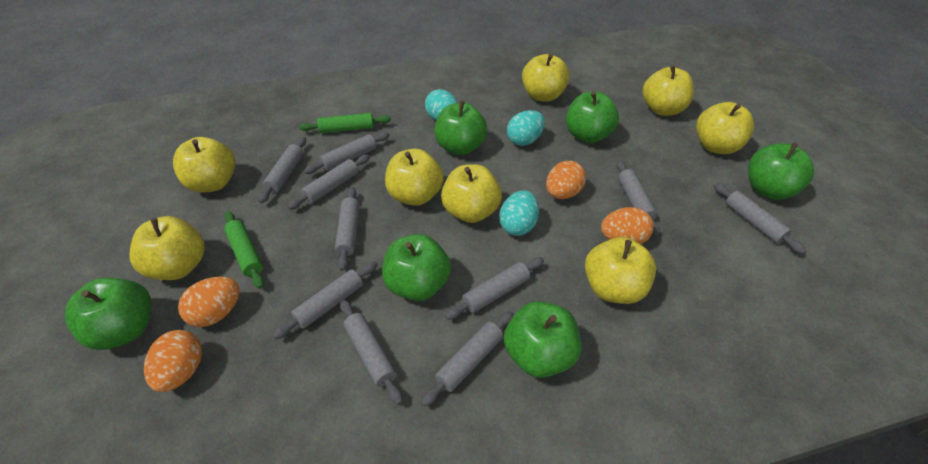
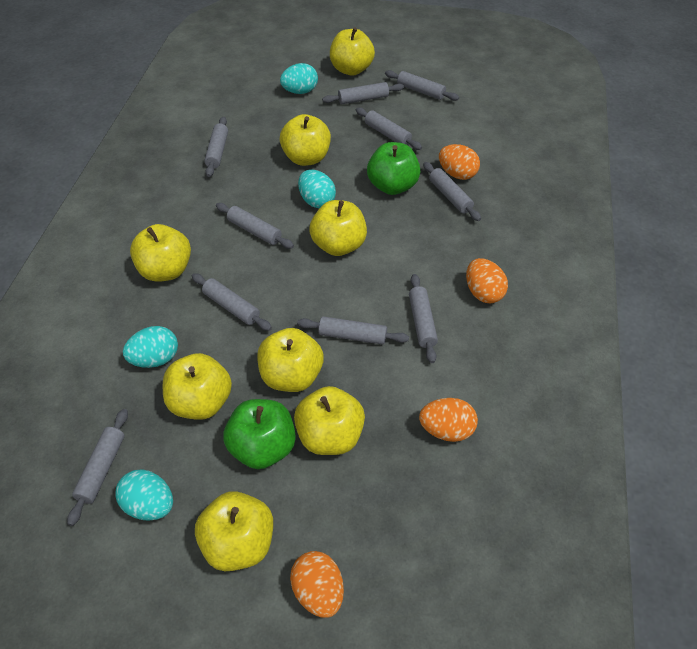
green apple: 6 -> 2
green rolling pin: 2 -> 0
turquoise egg: 3 -> 4

